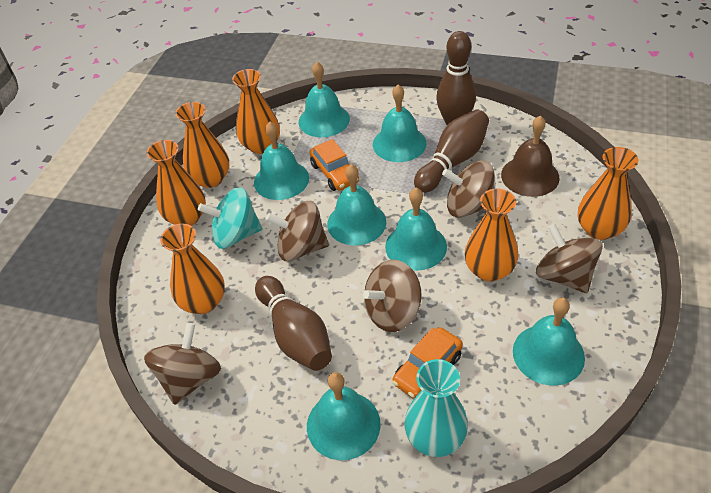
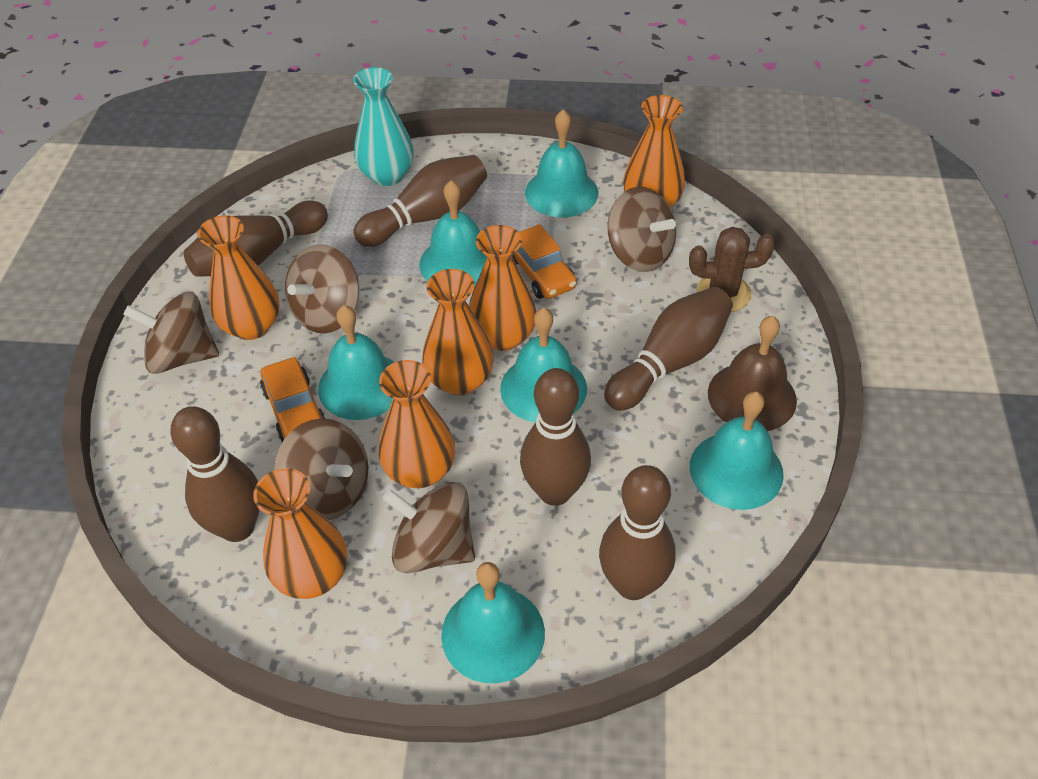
brown bowling pin: 3 -> 6
brown cactus: 0 -> 1
turquoise bell: 7 -> 6
turquoise spinning top: 1 -> 0

